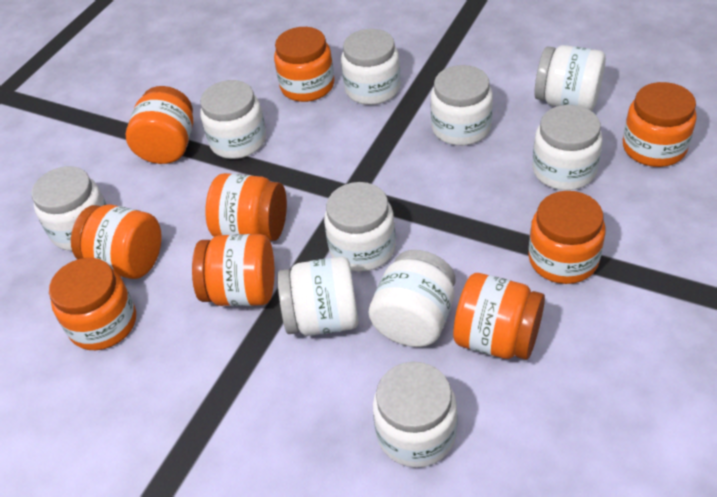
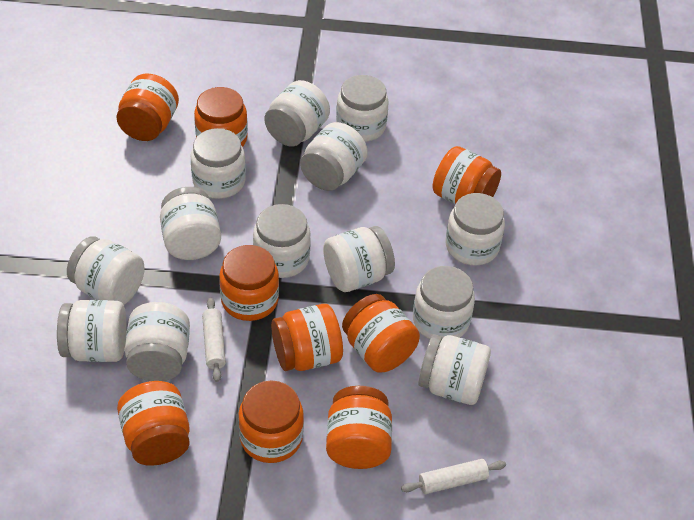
white jar: 10 -> 13
white rolling pin: 0 -> 2

